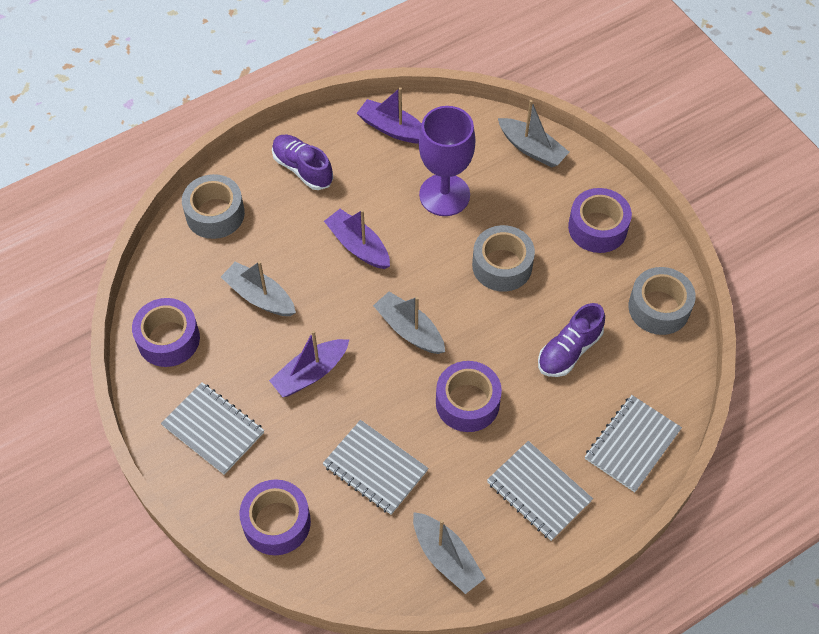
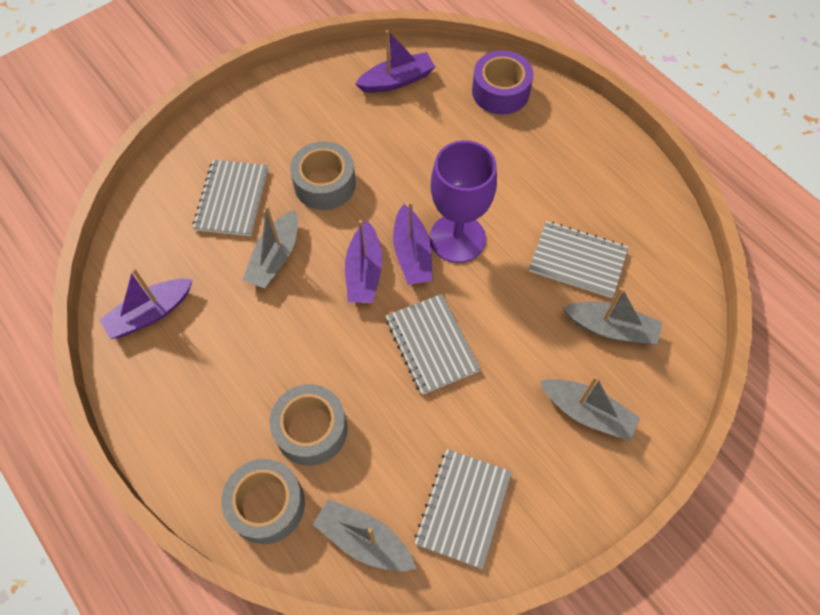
purple boat: 3 -> 4
purple shoe: 2 -> 0
purple tape: 4 -> 1

